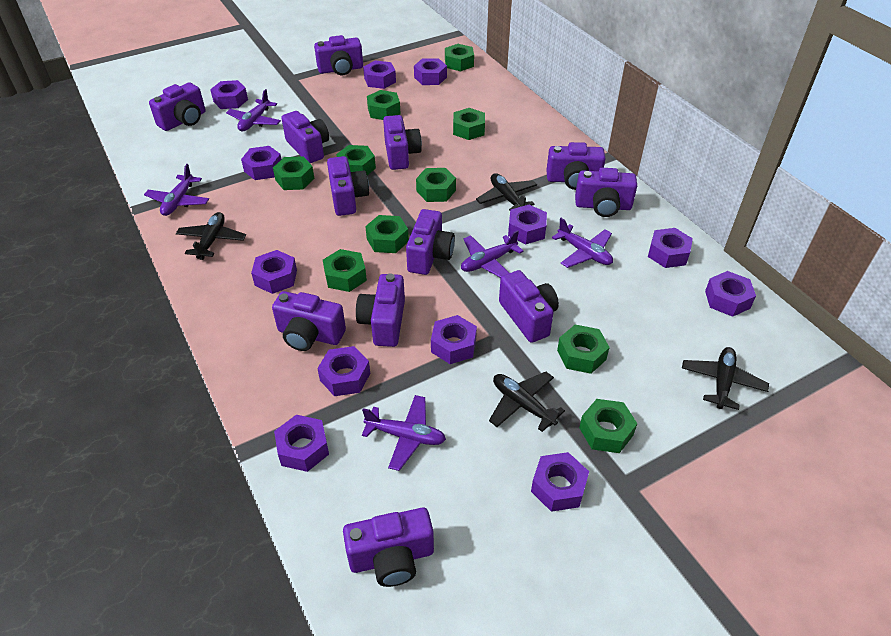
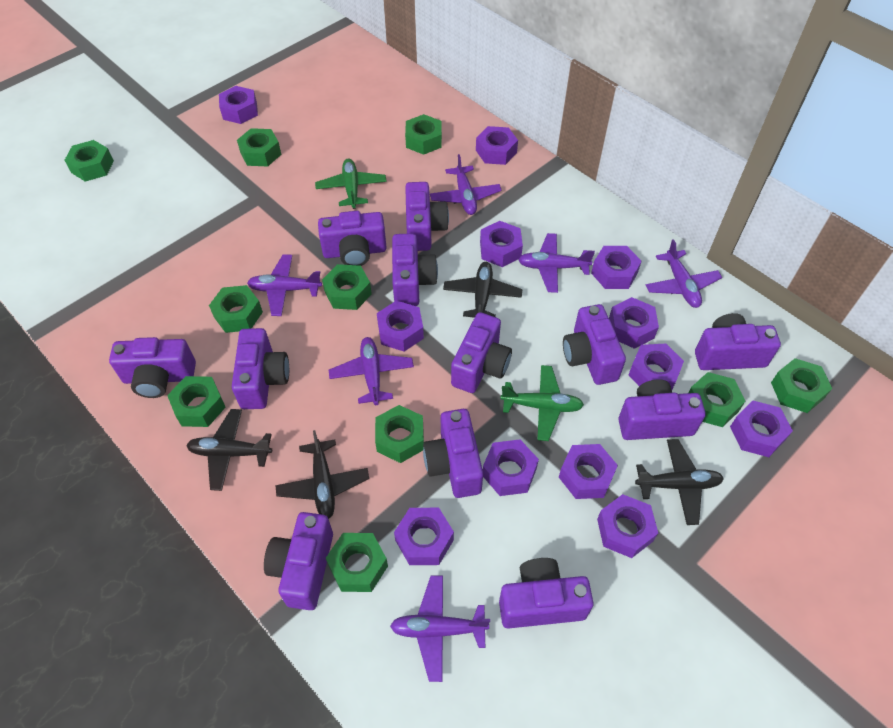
green plane: 0 -> 2
purple plane: 5 -> 6

